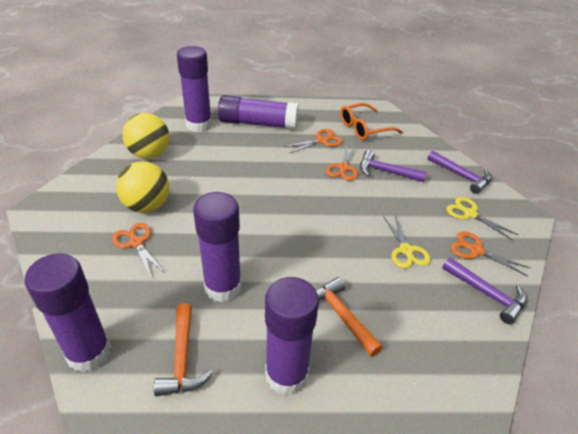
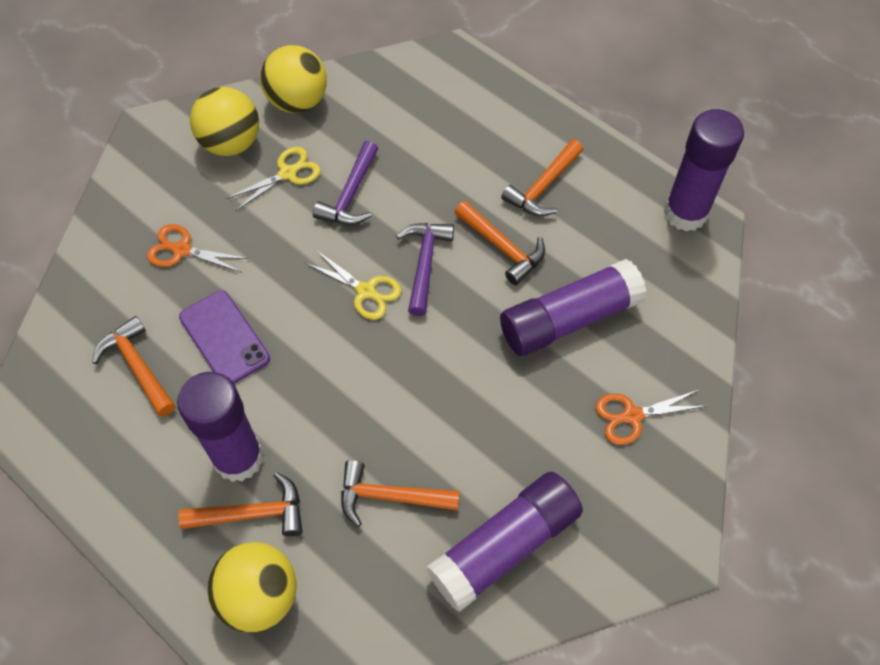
orange glasses: 1 -> 0
orange hammer: 2 -> 5
orange scissors: 4 -> 2
purple glue stick: 5 -> 4
purple hammer: 3 -> 2
purple phone: 0 -> 1
yellow ball: 2 -> 3

